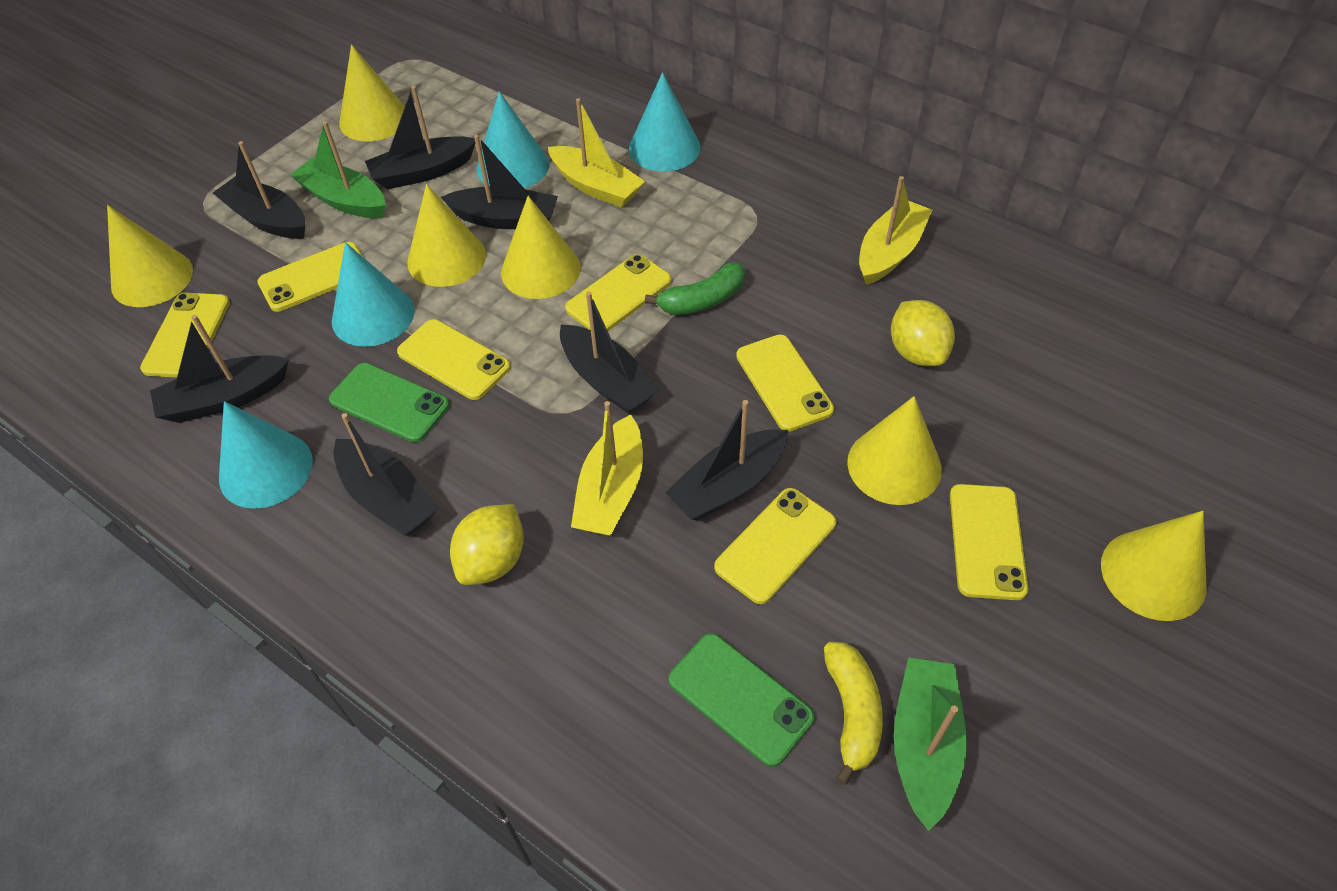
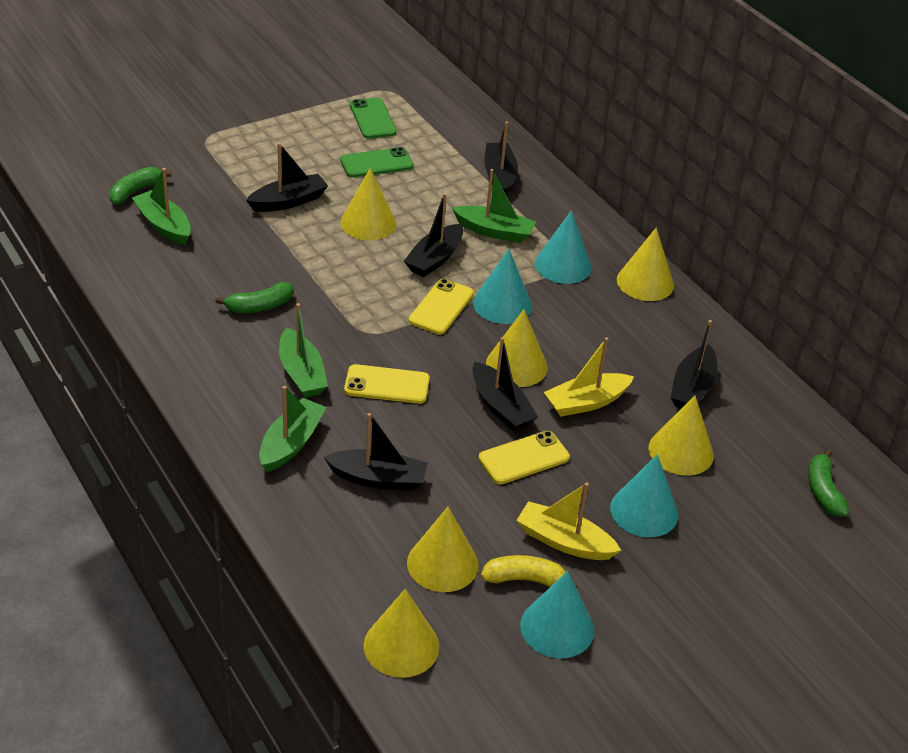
black boat: 7 -> 6
green banana: 1 -> 3
green boat: 2 -> 4
yellow boat: 3 -> 2
yellow lemon: 2 -> 0
yellow phone: 7 -> 3

